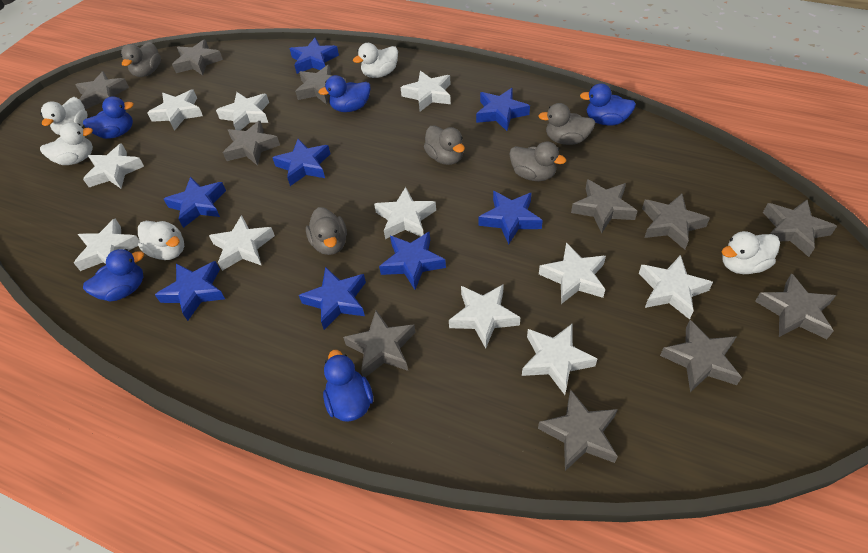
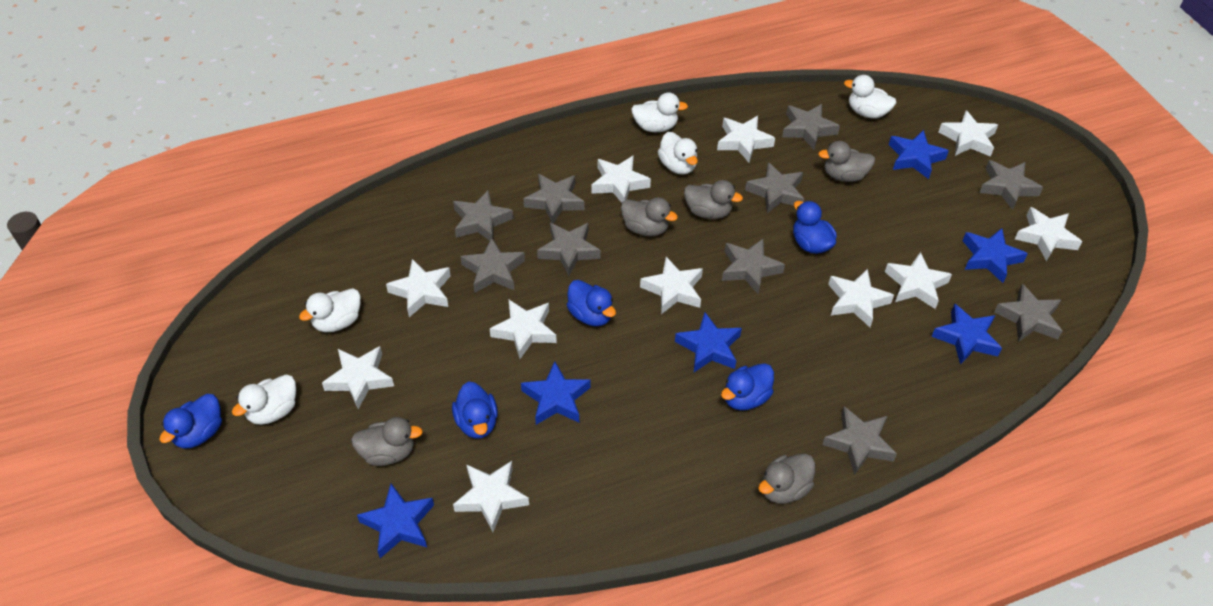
blue star: 8 -> 6
grey star: 11 -> 10

